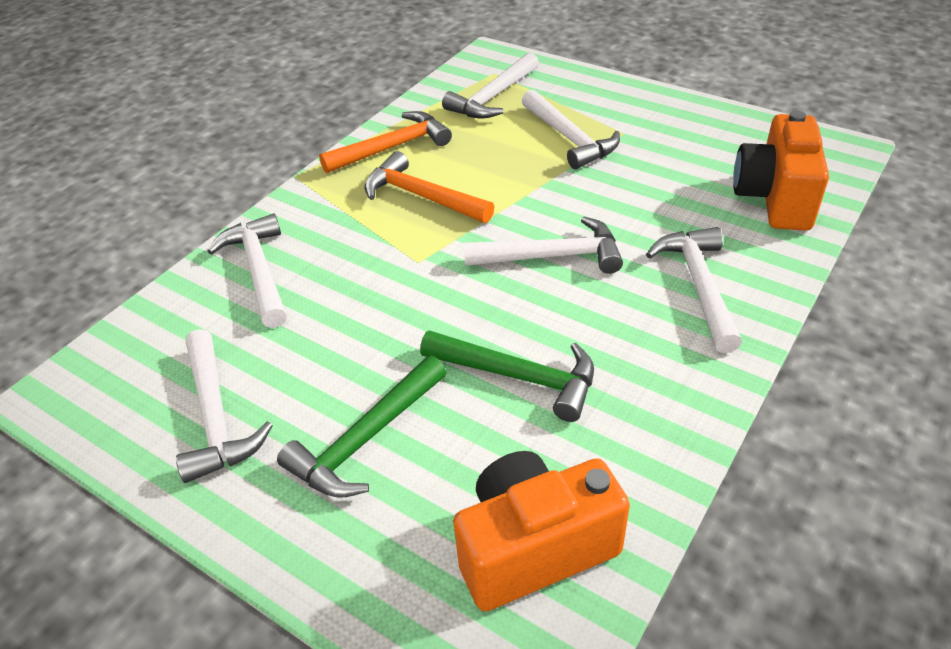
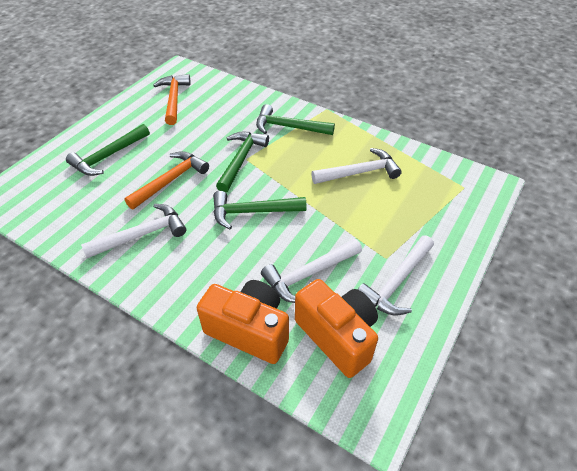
green hammer: 2 -> 4
white hammer: 6 -> 4

